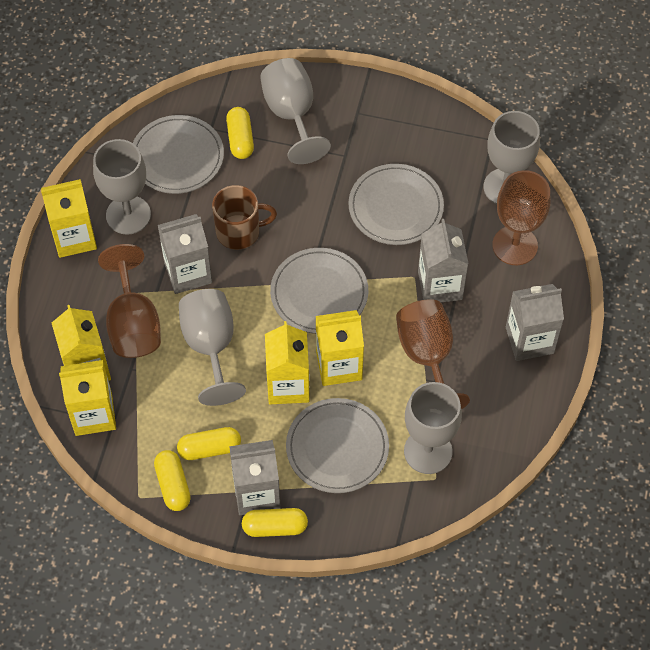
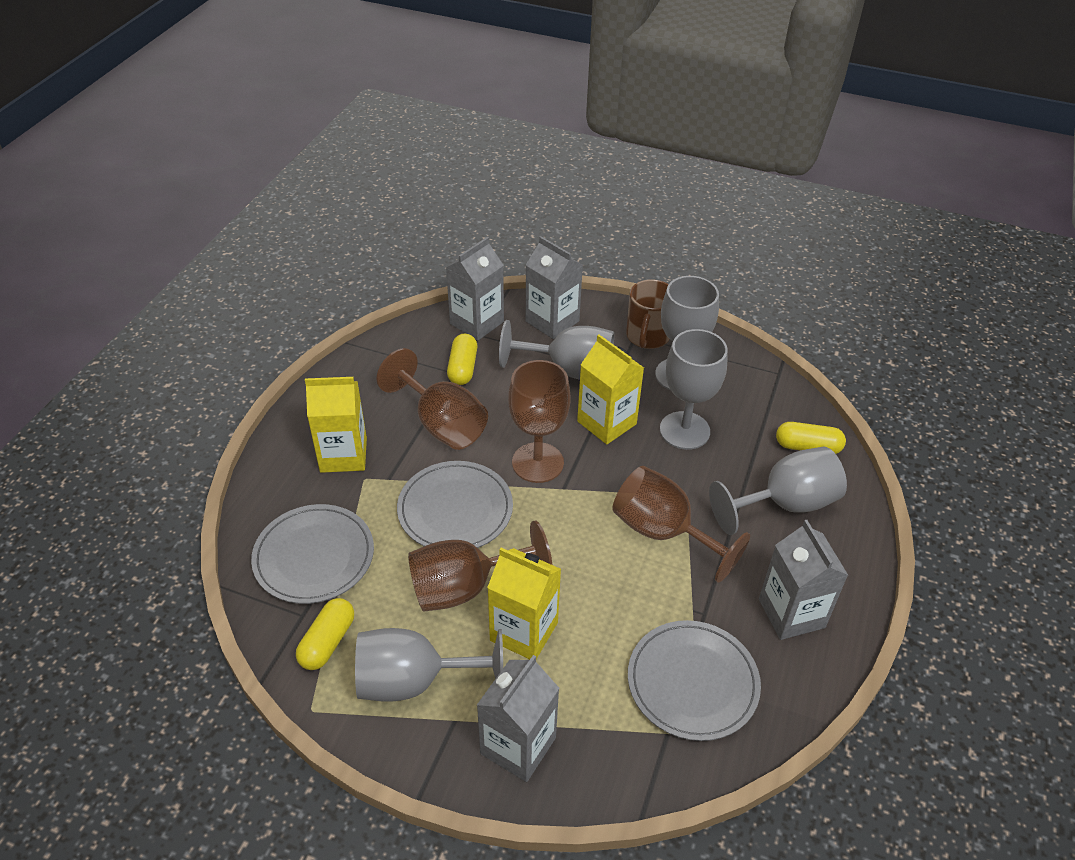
brown goblet: 3 -> 4
grey plate: 4 -> 3
yellow capsule: 4 -> 3
yellow carton: 5 -> 3

